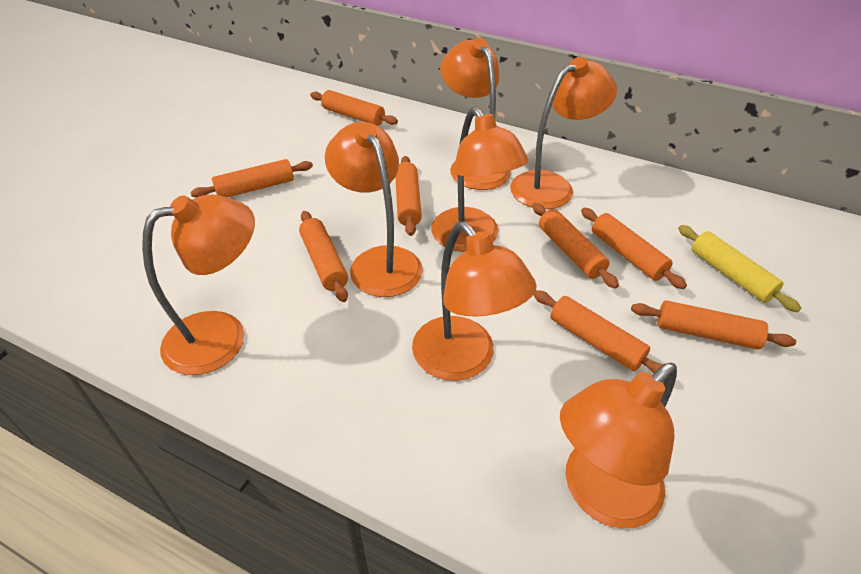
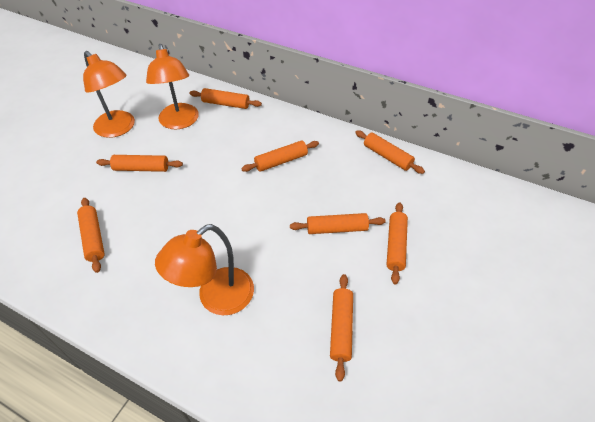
orange lamp: 7 -> 3
yellow rolling pin: 1 -> 0

